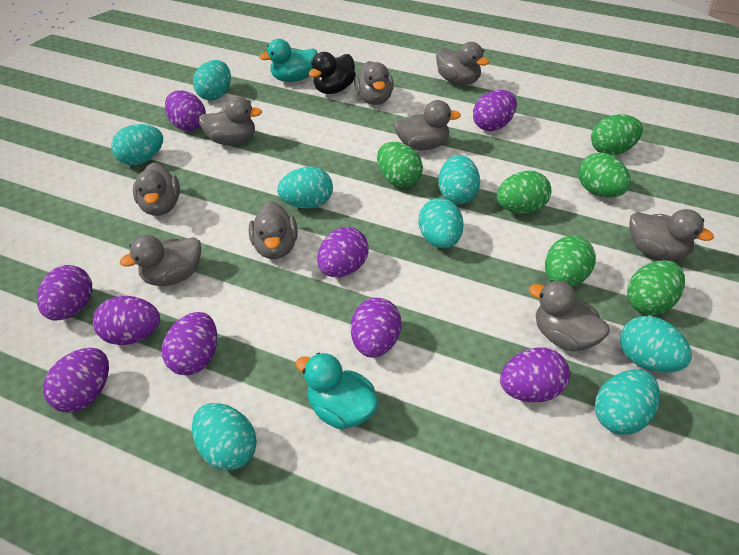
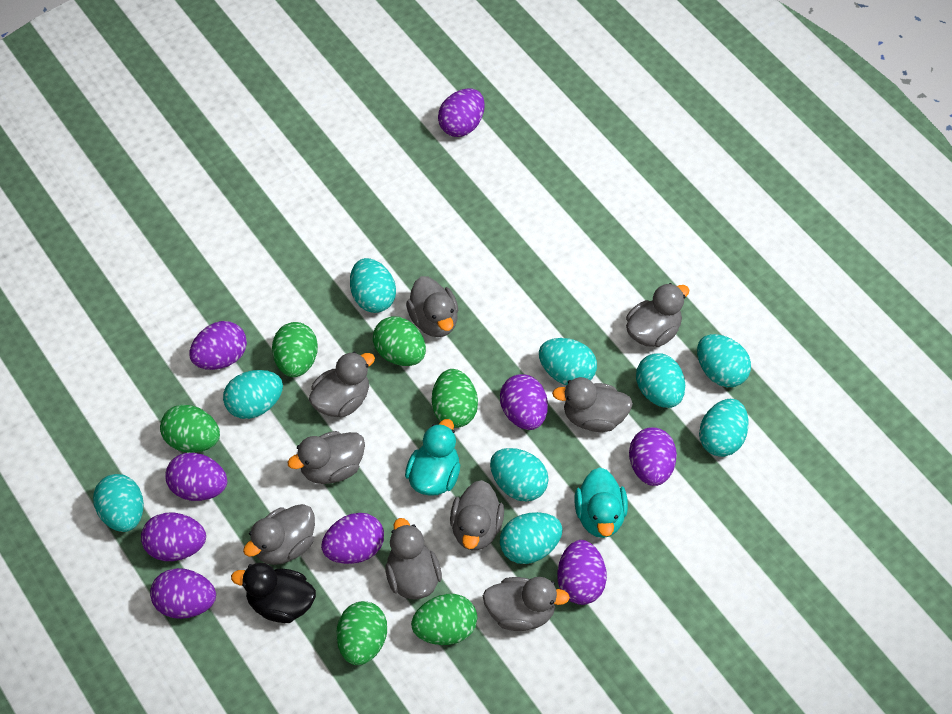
turquoise egg: 8 -> 9

